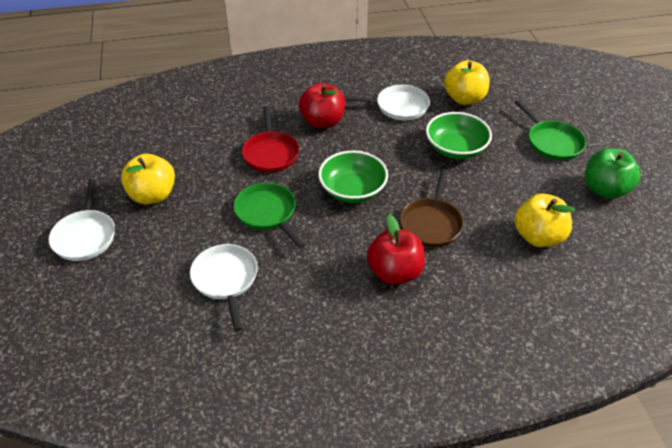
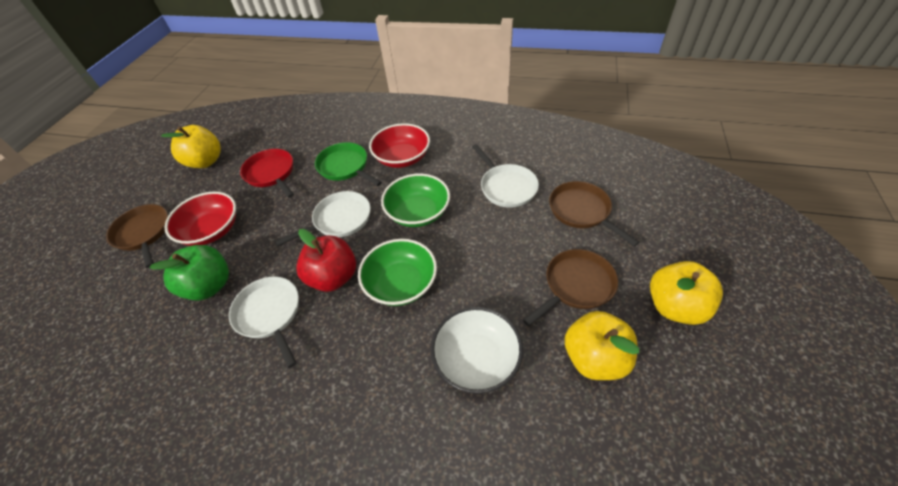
brown pan: 1 -> 3
green pan: 2 -> 1
red apple: 2 -> 1
red bowl: 0 -> 2
white bowl: 0 -> 1

